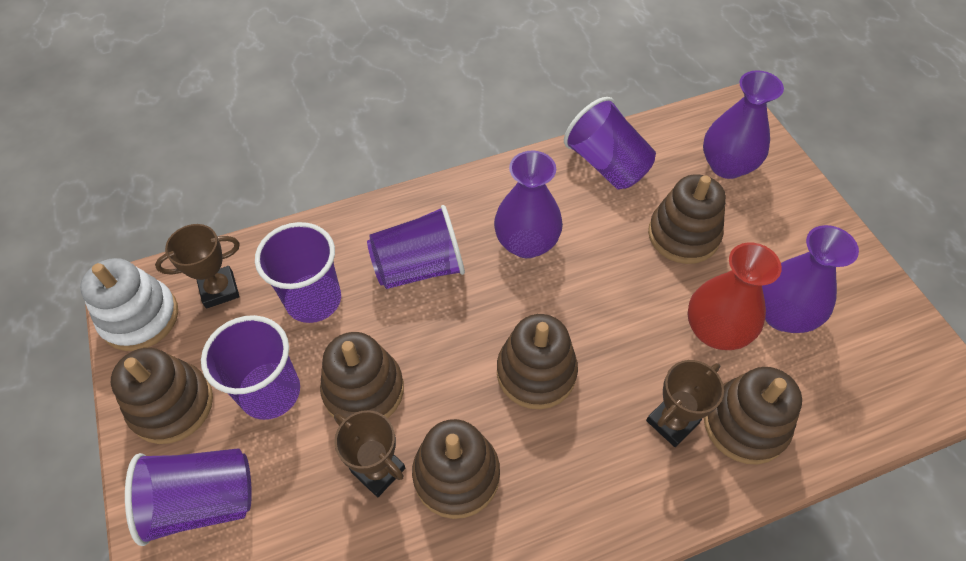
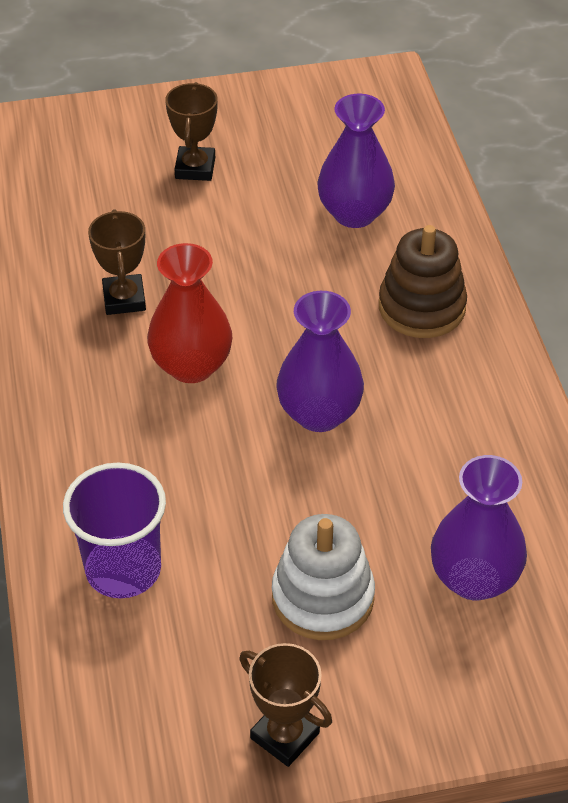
brown stacking toy: 6 -> 1
purple cup: 5 -> 1

